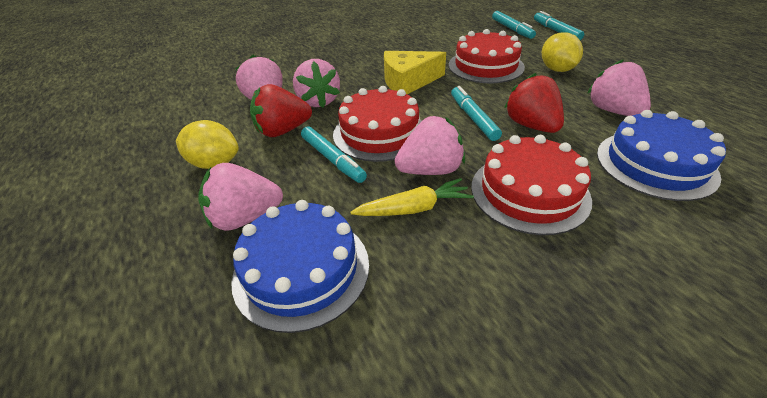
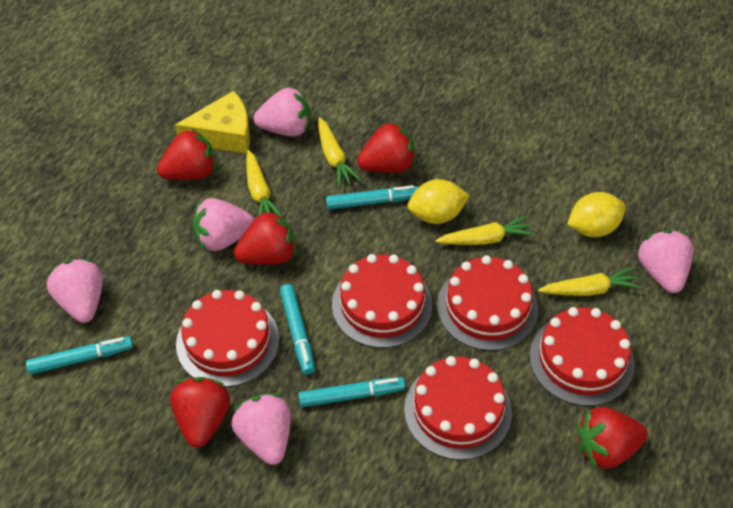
blue cake: 2 -> 0
red cake: 3 -> 5
red strawberry: 2 -> 5
yellow carrot: 1 -> 4

